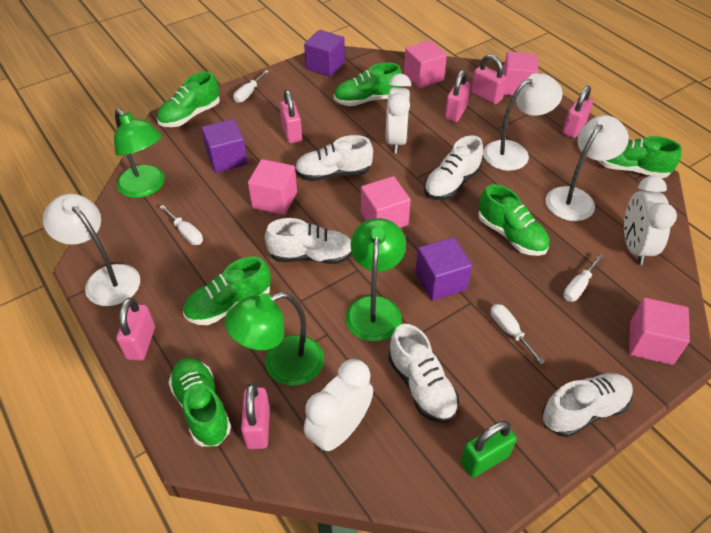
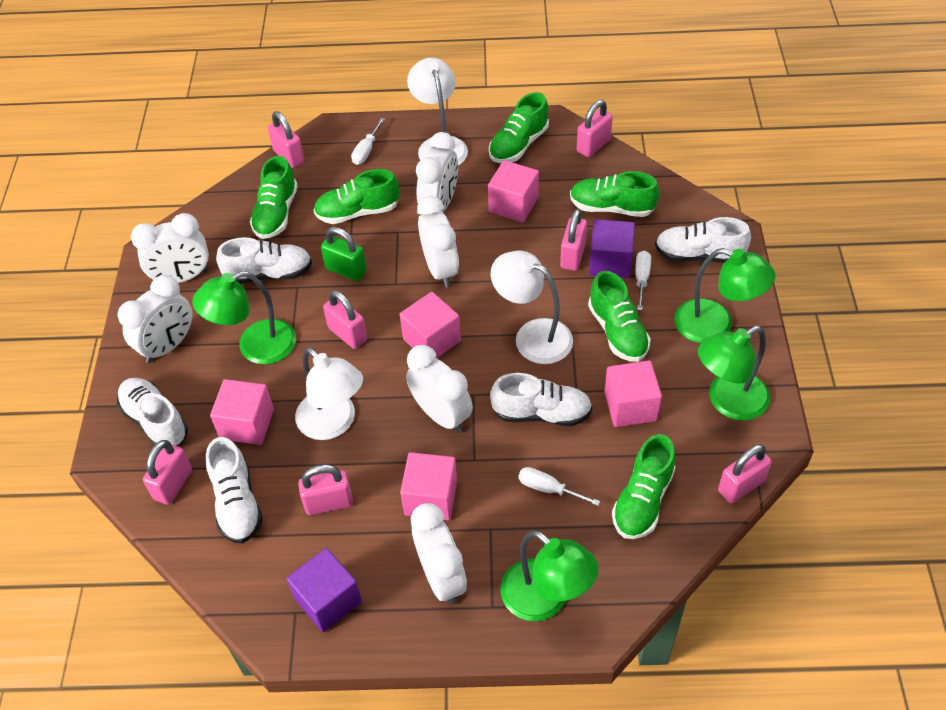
green lamp: 3 -> 4
pink padlock: 6 -> 7
purple cube: 3 -> 2
white clock: 3 -> 6
white screwdriver: 4 -> 3

